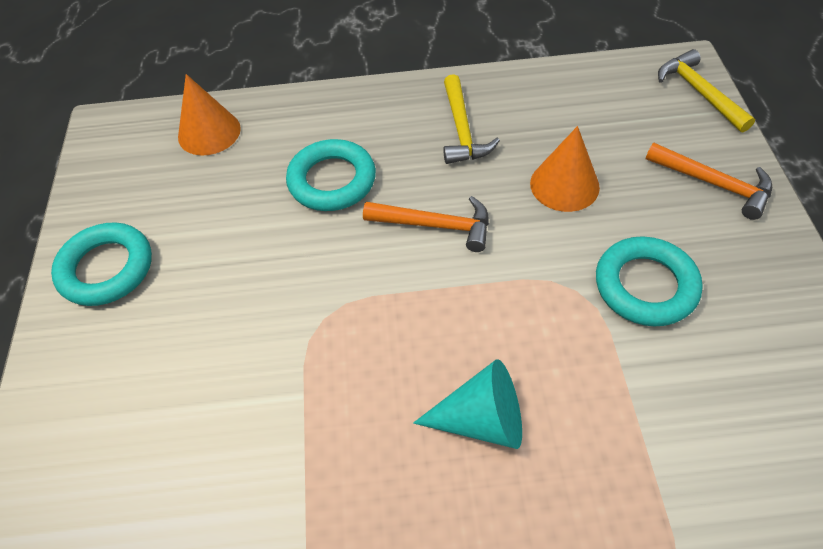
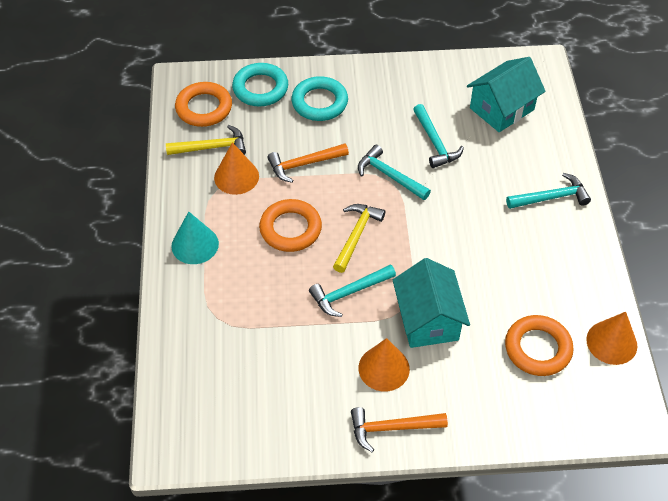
orange cone: 2 -> 3
orange ring: 0 -> 3
turquoise hammer: 0 -> 4
turquoise house: 0 -> 2
turquoise ring: 3 -> 2

